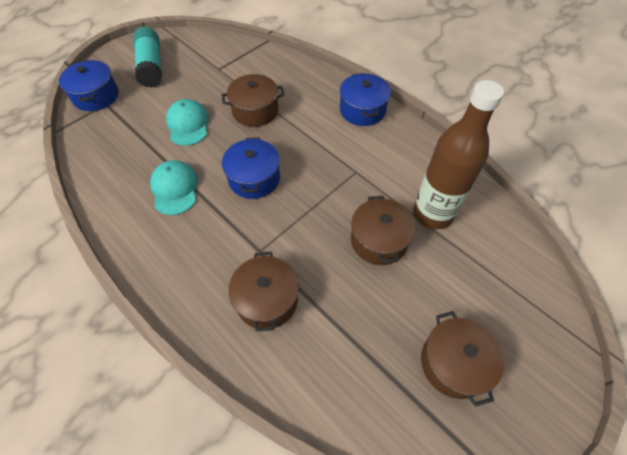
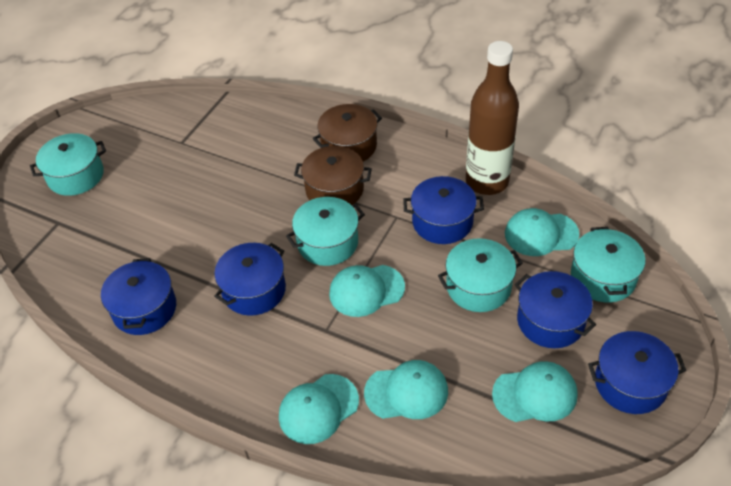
blue pot: 3 -> 5
brown pot: 4 -> 2
turquoise cap: 2 -> 5
turquoise glue stick: 1 -> 0
turquoise pot: 0 -> 4

